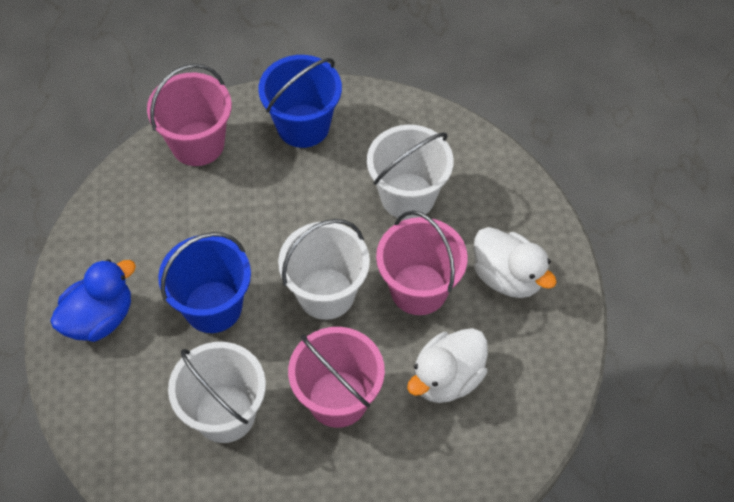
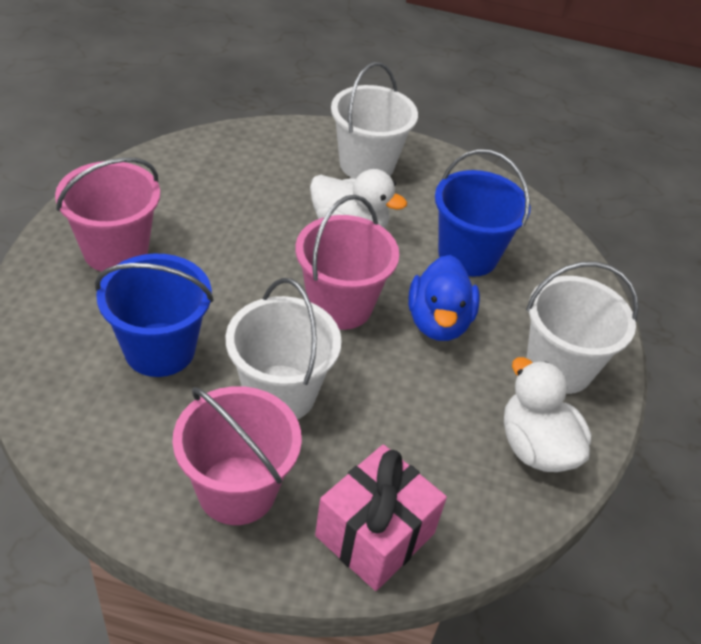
pink gift: 0 -> 1

